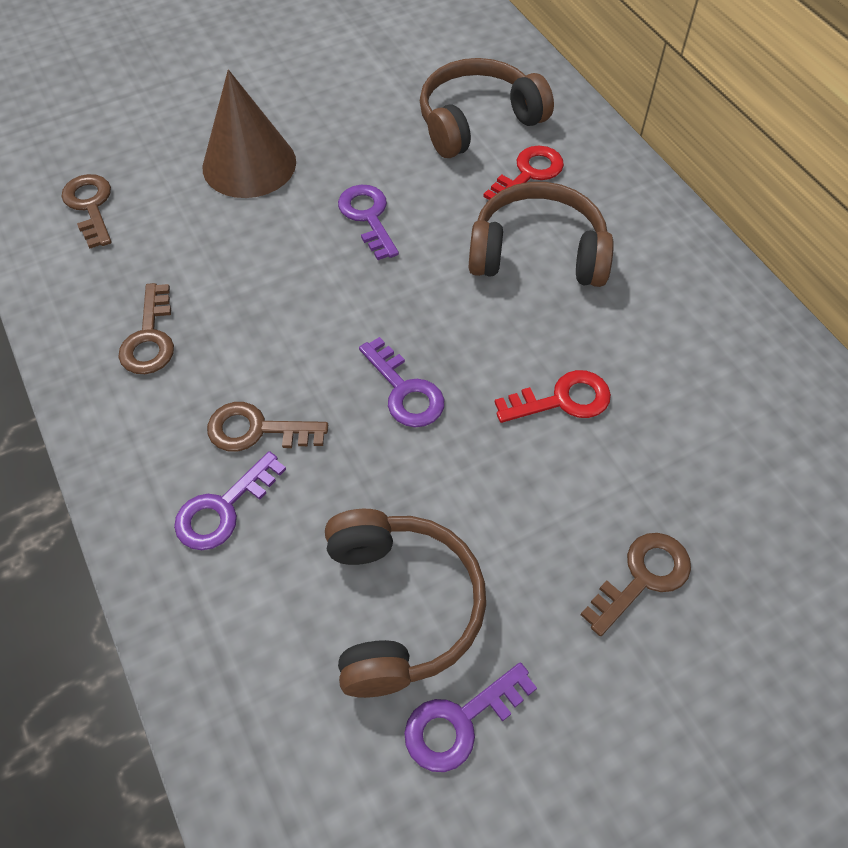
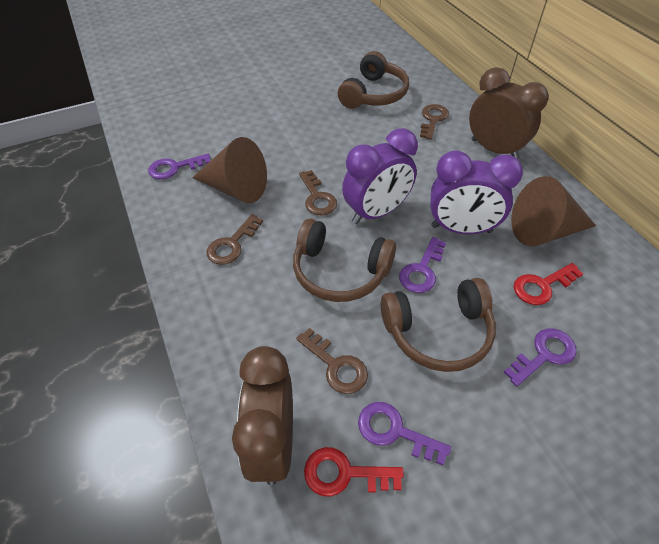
brown clock: 0 -> 2
brown cone: 1 -> 2
purple clock: 0 -> 2

